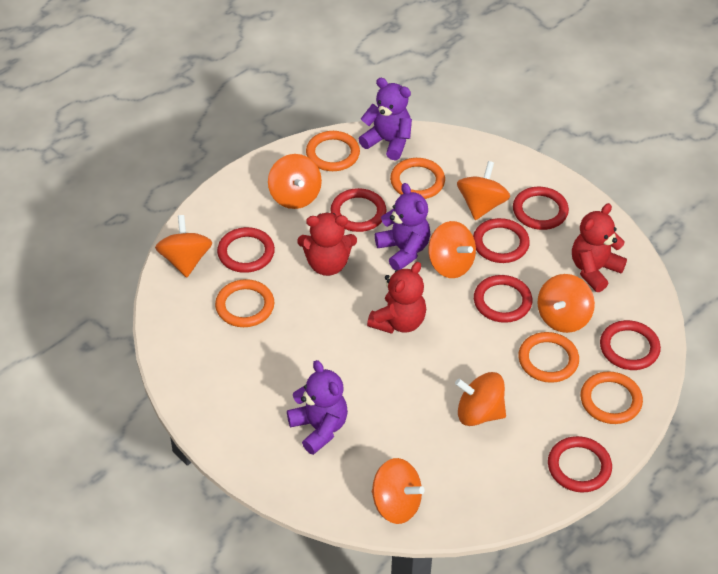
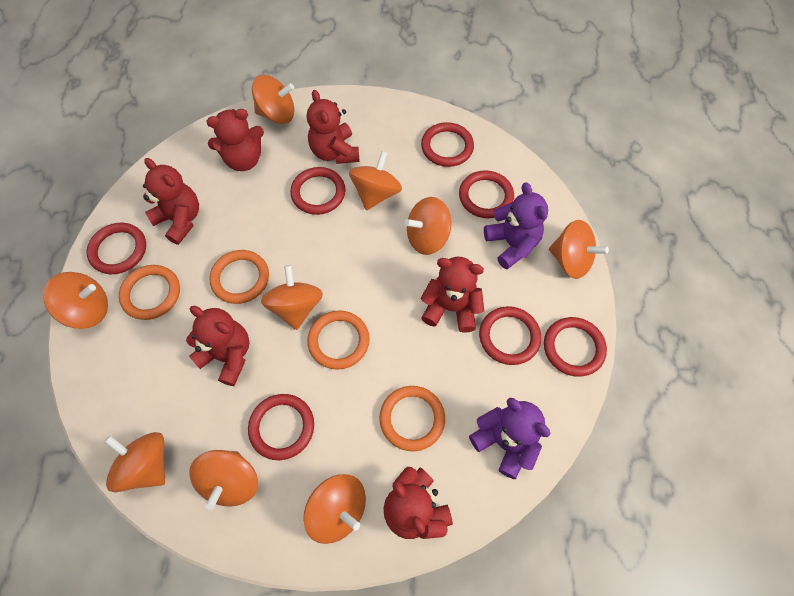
orange ring: 5 -> 4
orange spinning top: 7 -> 9
purple teddy bear: 3 -> 2
red teddy bear: 3 -> 6

